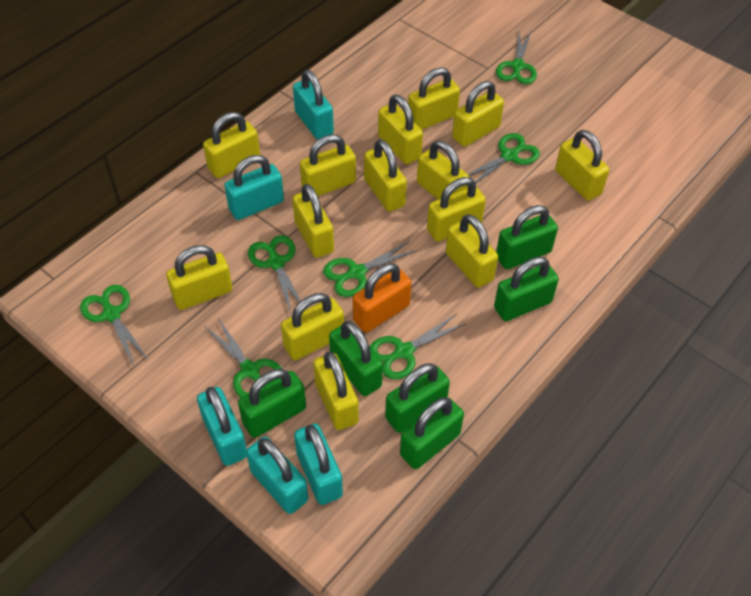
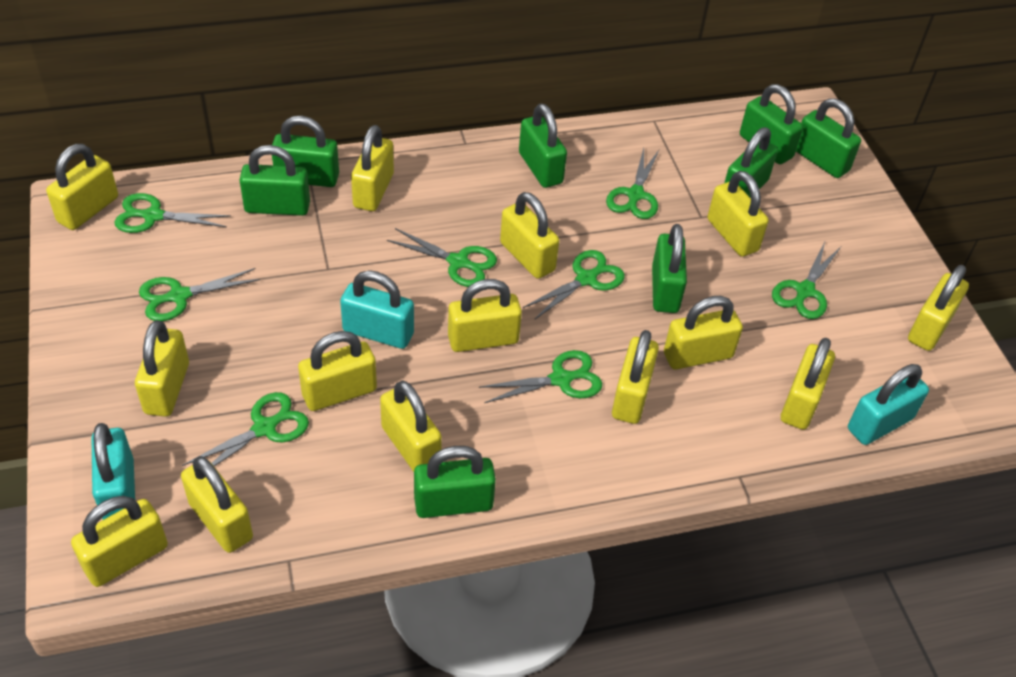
green padlock: 6 -> 8
green scissors: 7 -> 8
orange padlock: 1 -> 0
turquoise padlock: 5 -> 3

